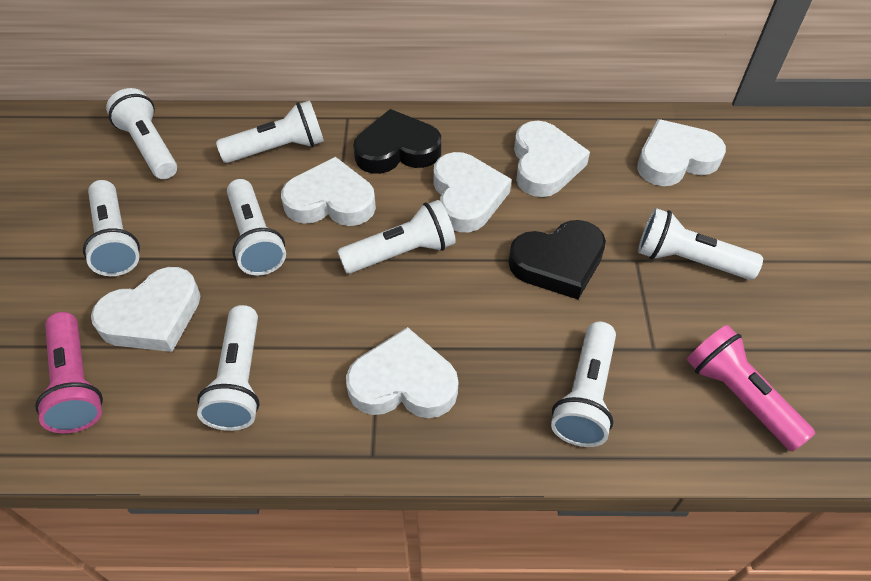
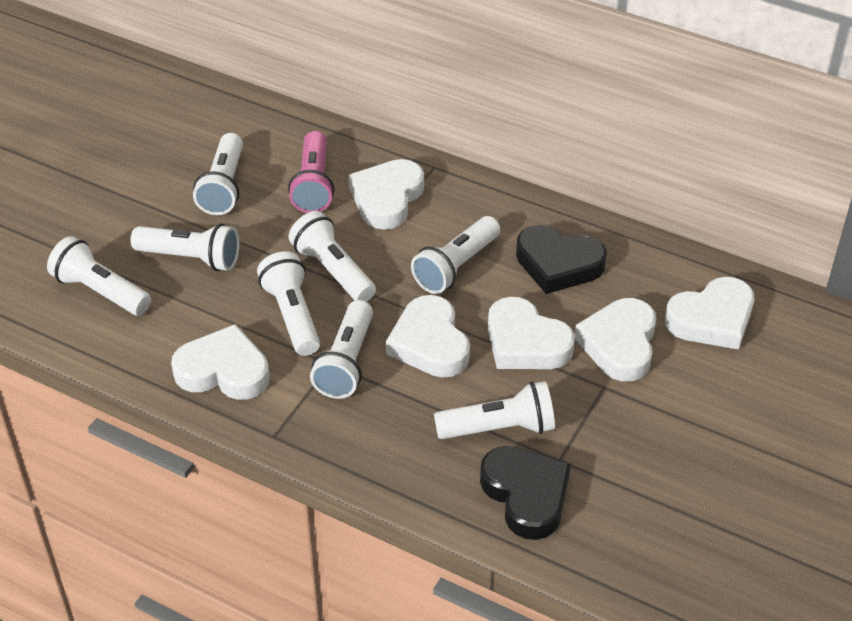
pink flashlight: 2 -> 1

